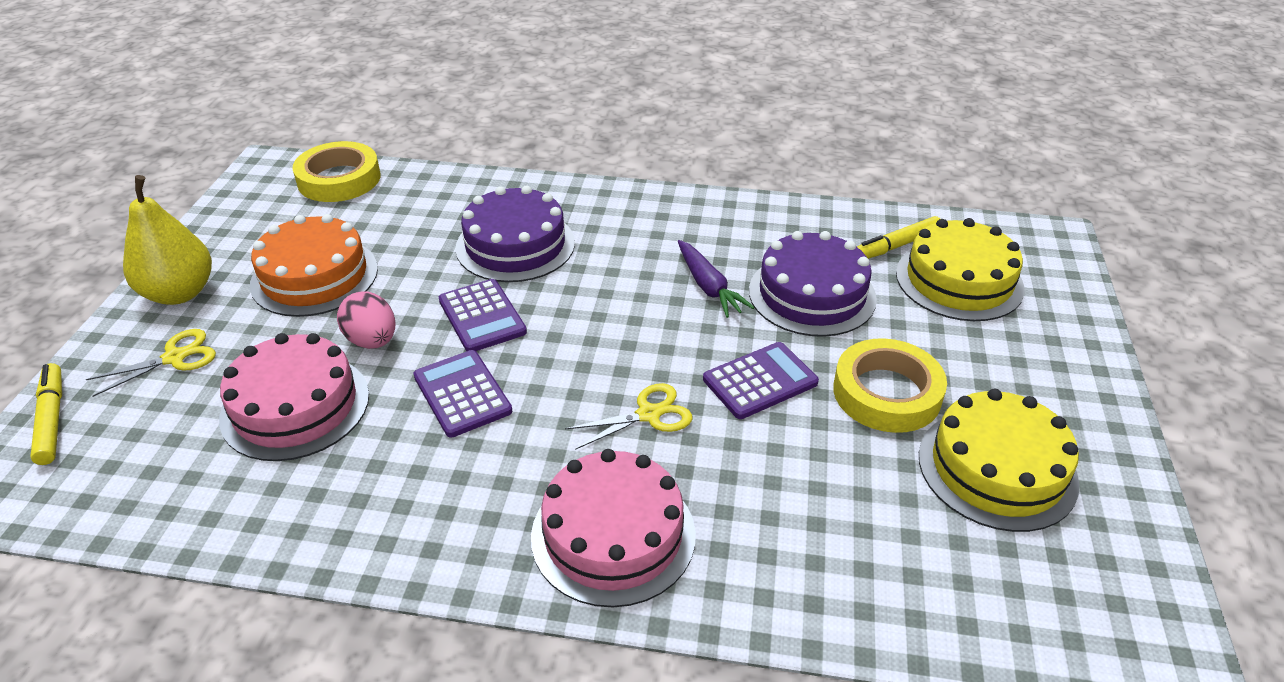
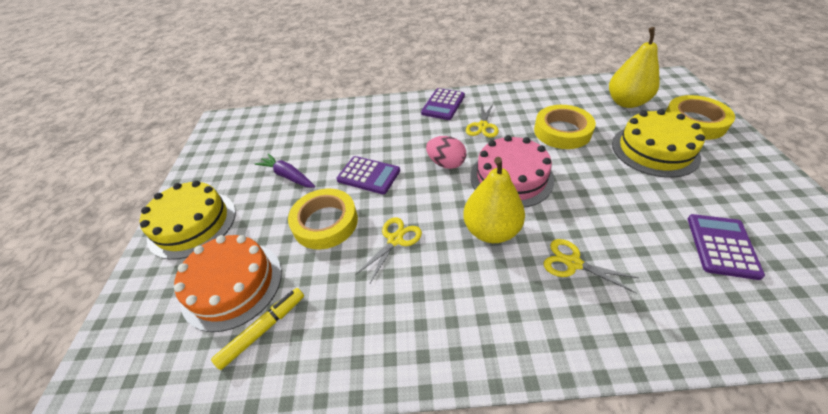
pink cake: 2 -> 1
purple cake: 2 -> 0
yellow marker: 2 -> 1
yellow pear: 1 -> 2
yellow scissors: 2 -> 3
yellow tape: 2 -> 3

